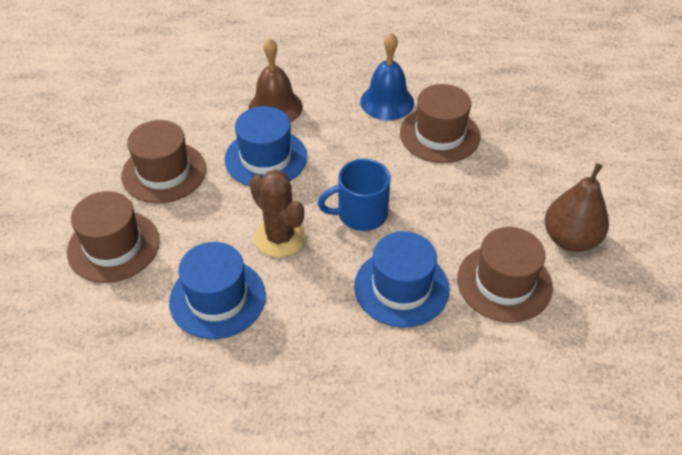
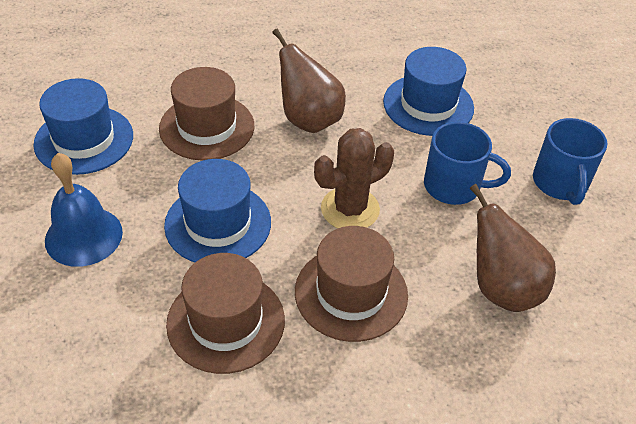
blue mug: 1 -> 2
brown bell: 1 -> 0
brown hat: 4 -> 3
brown pear: 1 -> 2

